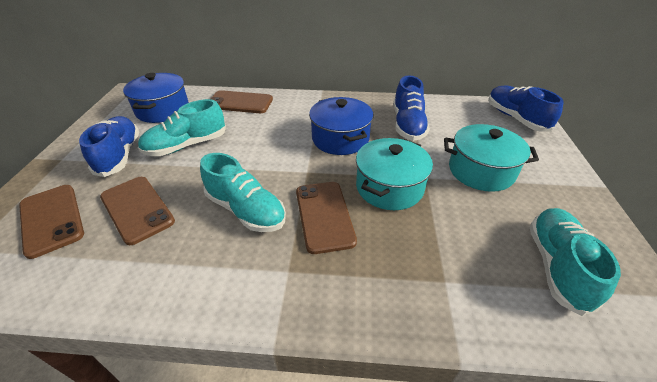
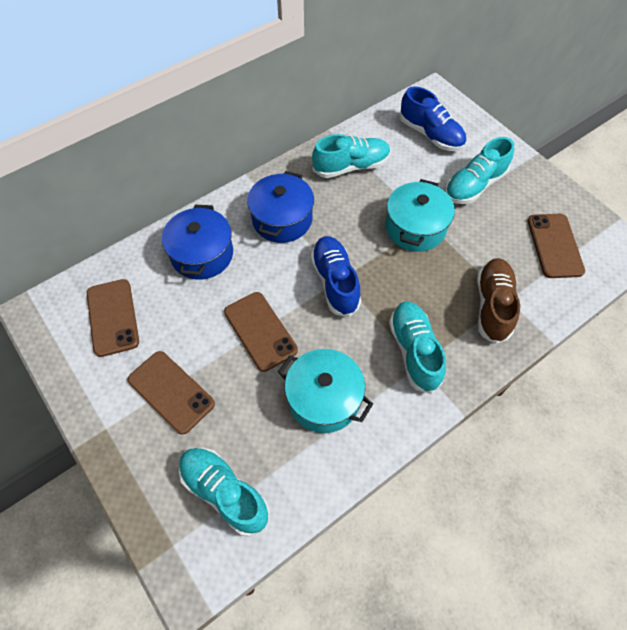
blue shoe: 3 -> 2
brown shoe: 0 -> 1
turquoise shoe: 3 -> 4

